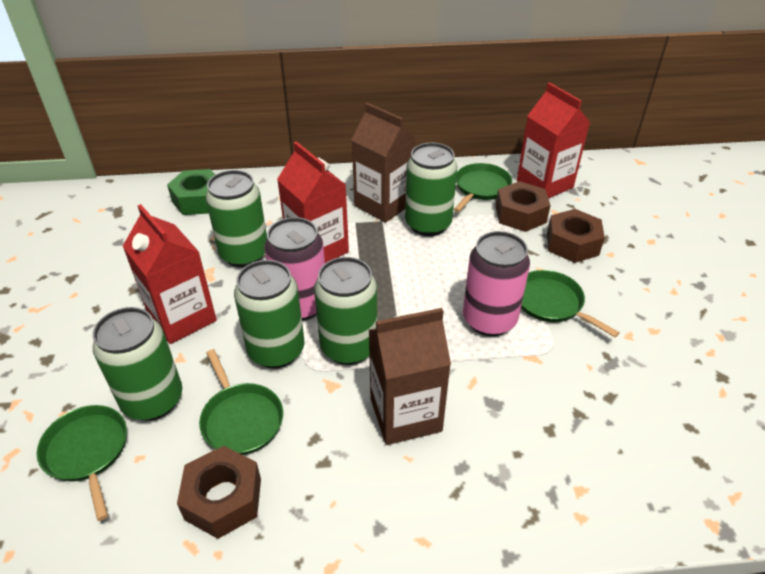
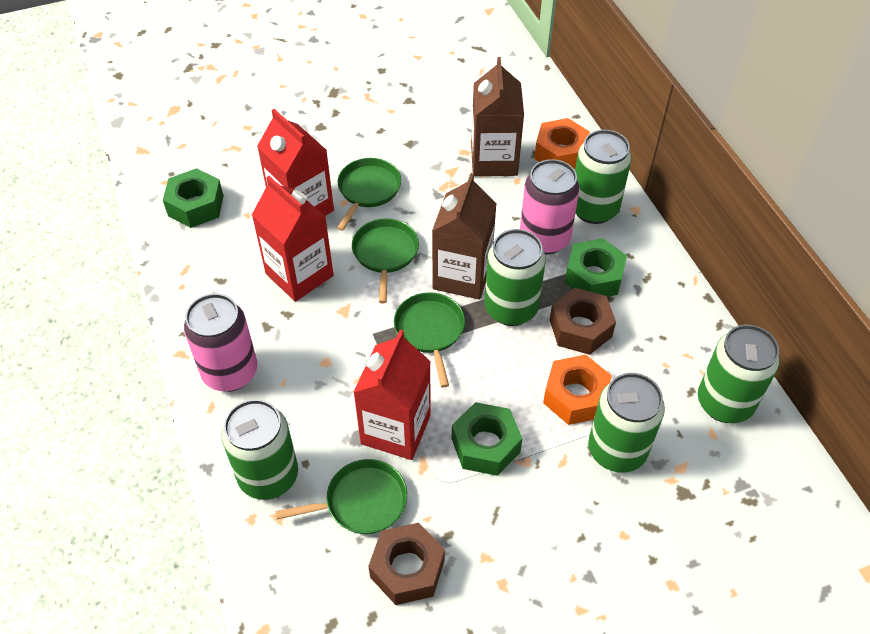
brown nut: 3 -> 2
green nut: 1 -> 3
orange nut: 0 -> 2

